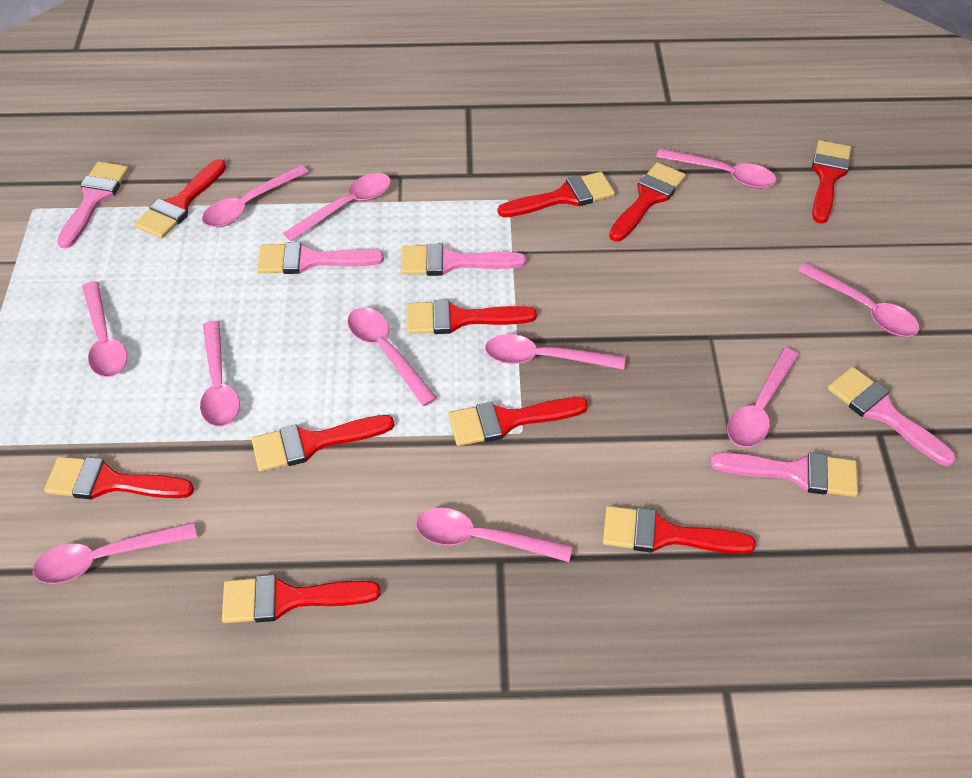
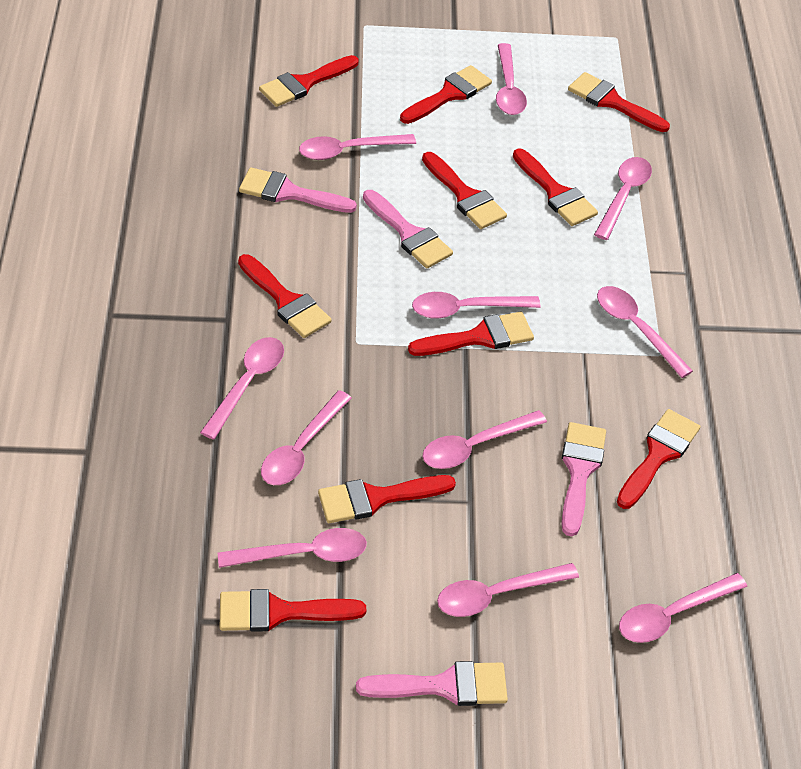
pink brush: 5 -> 4

